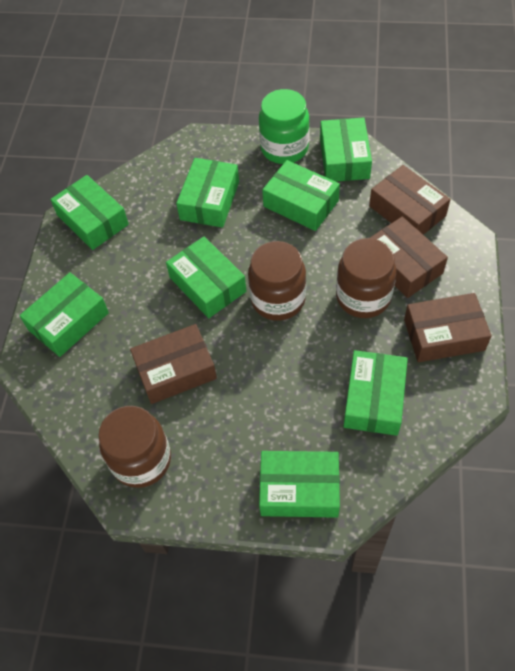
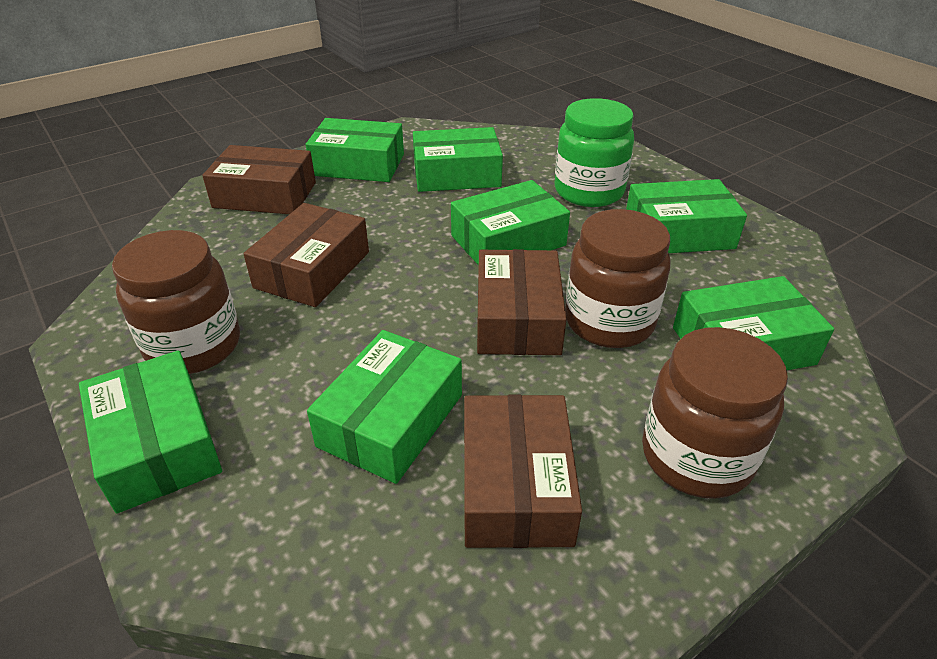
green box: 8 -> 7

